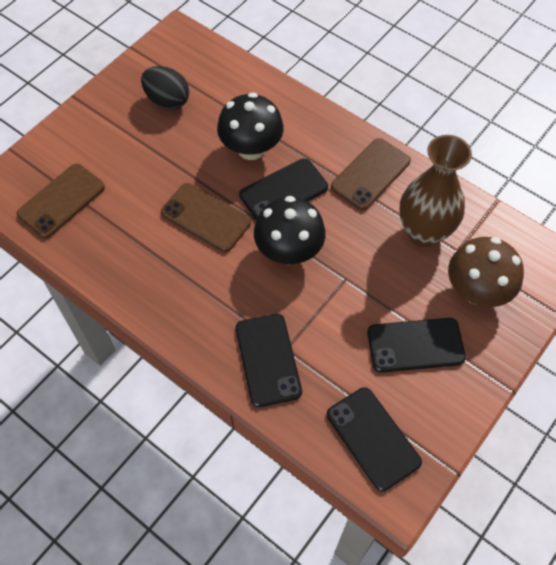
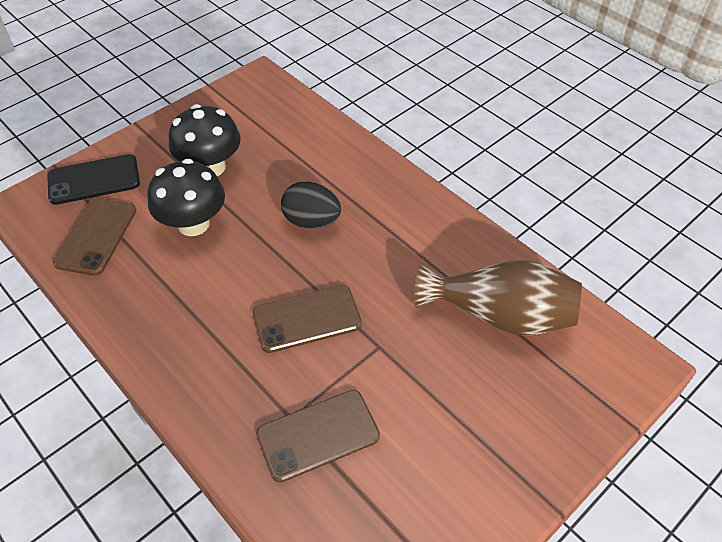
black phone: 4 -> 1
brown mushroom: 1 -> 0

